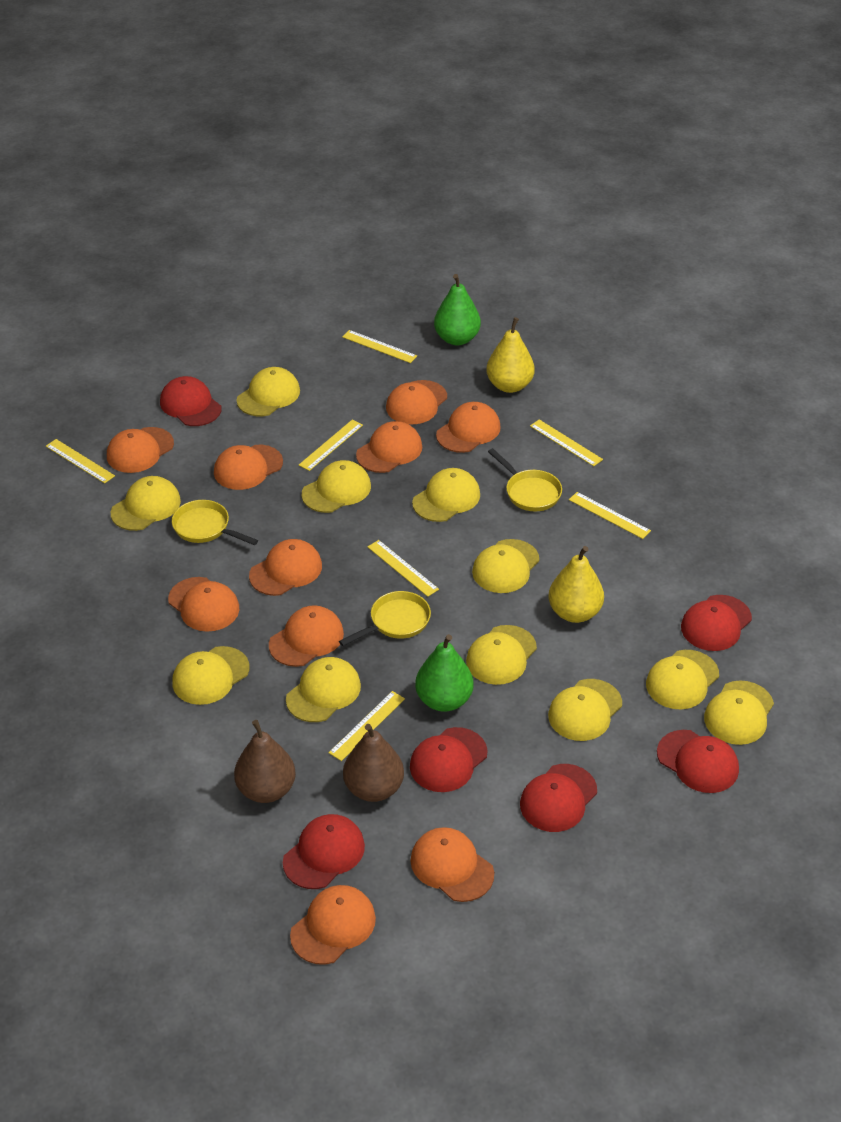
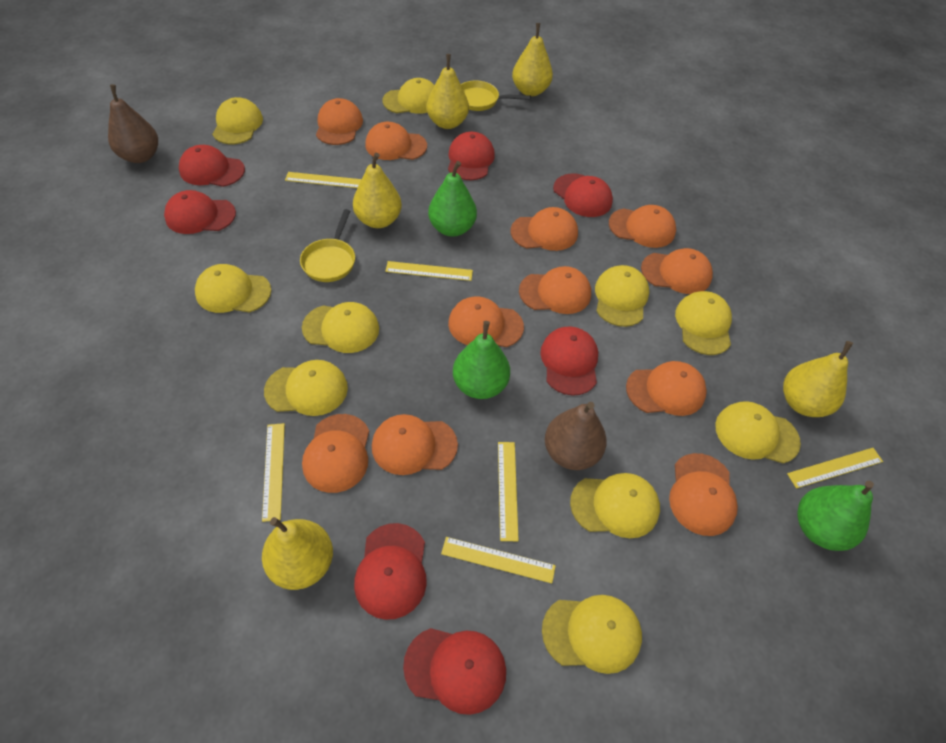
green pear: 2 -> 3
orange cap: 10 -> 11
red cap: 6 -> 7
yellow cap: 11 -> 10
yellow pan: 3 -> 2
yellow pear: 2 -> 5
yellow ruler: 7 -> 6

